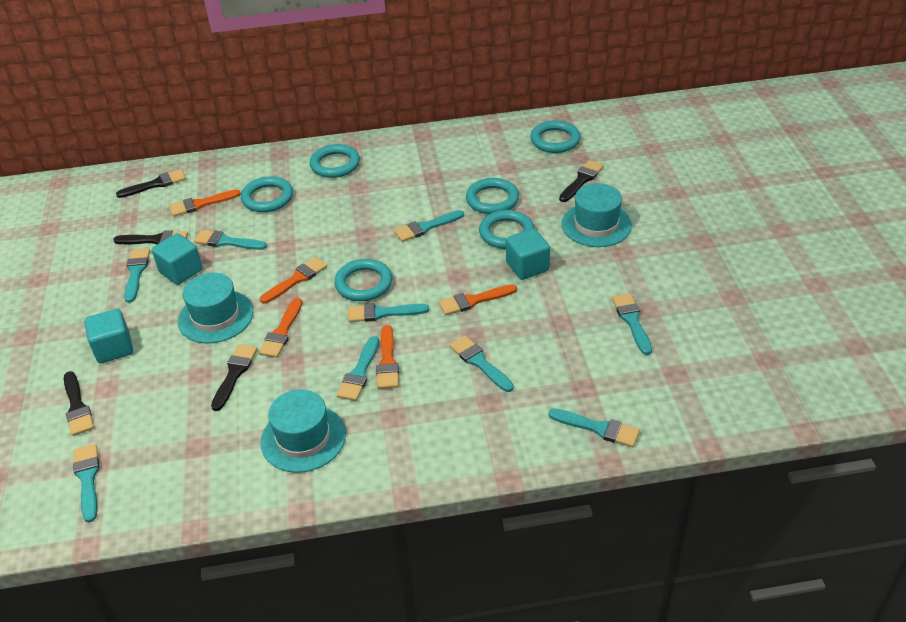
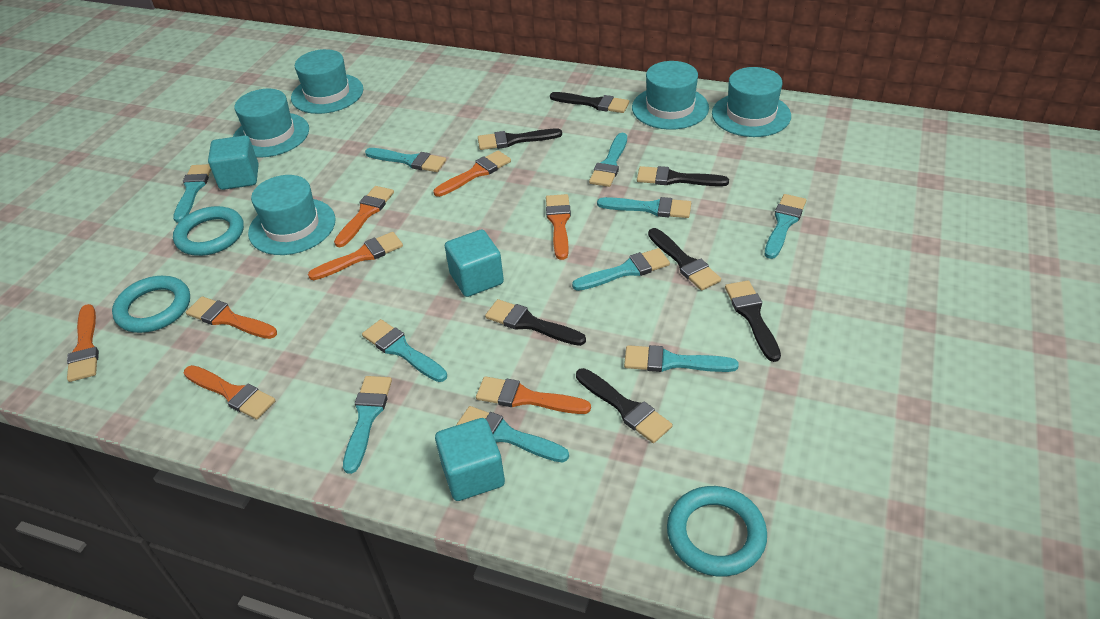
black brush: 5 -> 7
orange brush: 5 -> 8
turquoise brush: 9 -> 10
turquoise hat: 3 -> 5
turquoise ring: 6 -> 3

